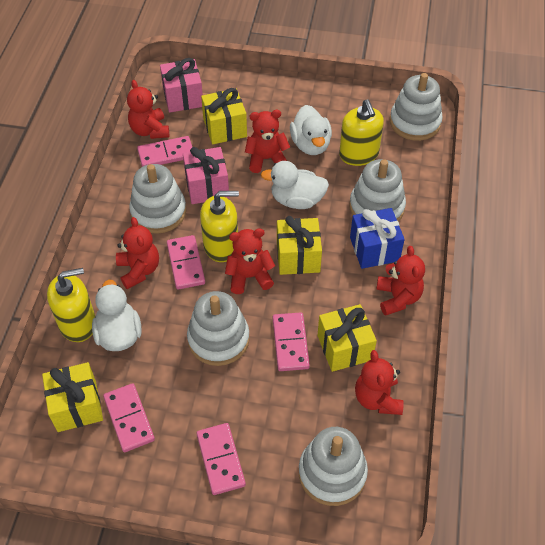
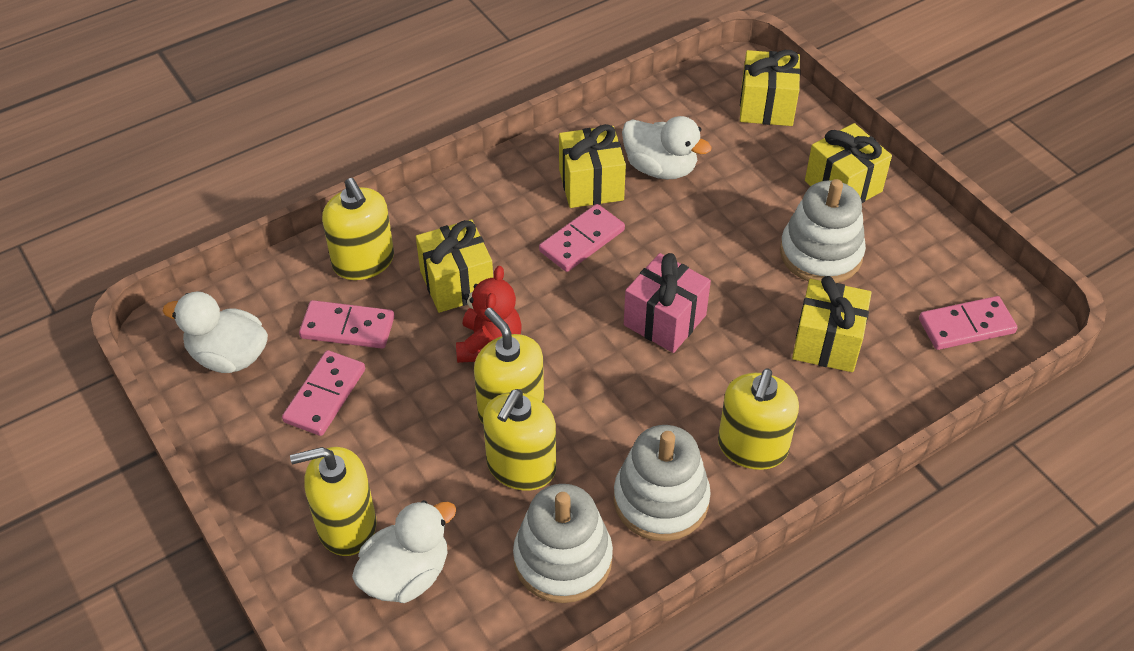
blue gift: 1 -> 0
pink domino: 5 -> 4
pink gift: 2 -> 1
red teddy bear: 6 -> 1
white stacking toy: 5 -> 3
yellow gift: 4 -> 5
yellow soap dispenser: 3 -> 5

